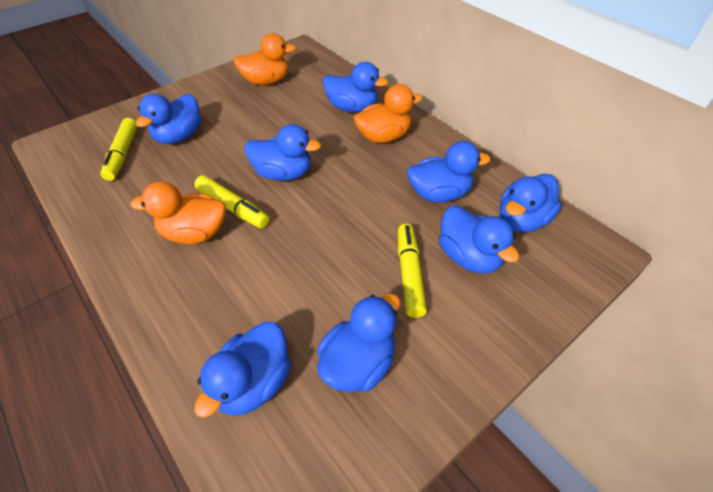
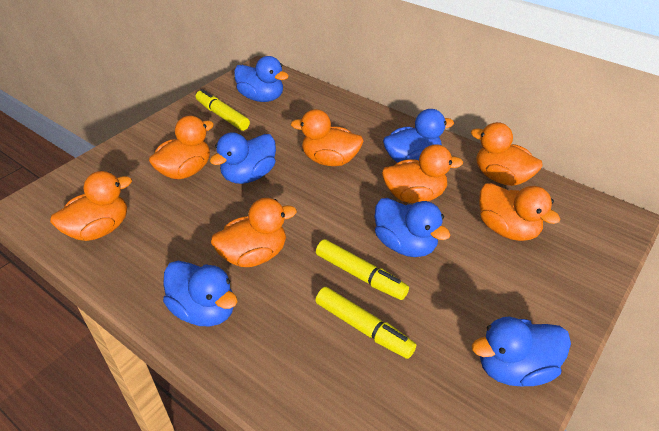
blue duck: 8 -> 6
orange duck: 3 -> 7

